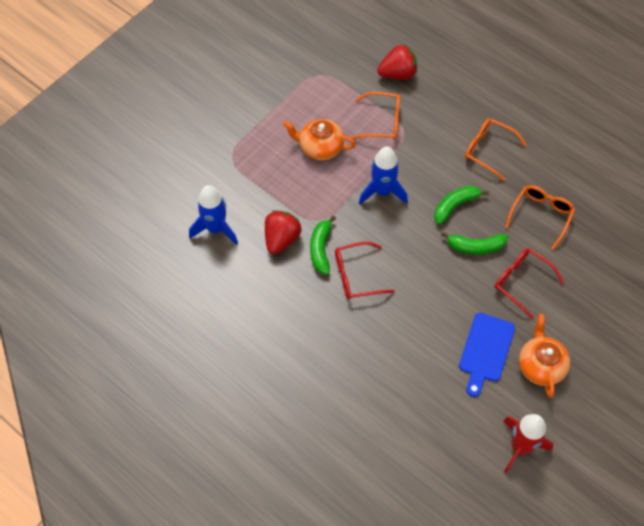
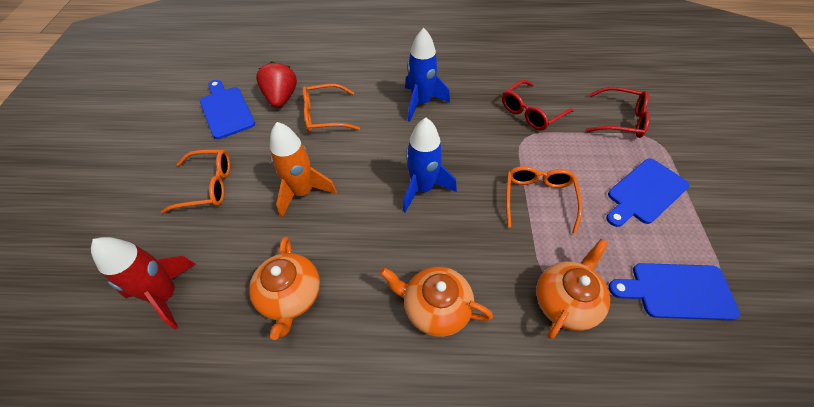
blue cutting board: 1 -> 3
green banana: 3 -> 0
orange rocket: 0 -> 1
orange teapot: 2 -> 3
red strawberry: 2 -> 1

